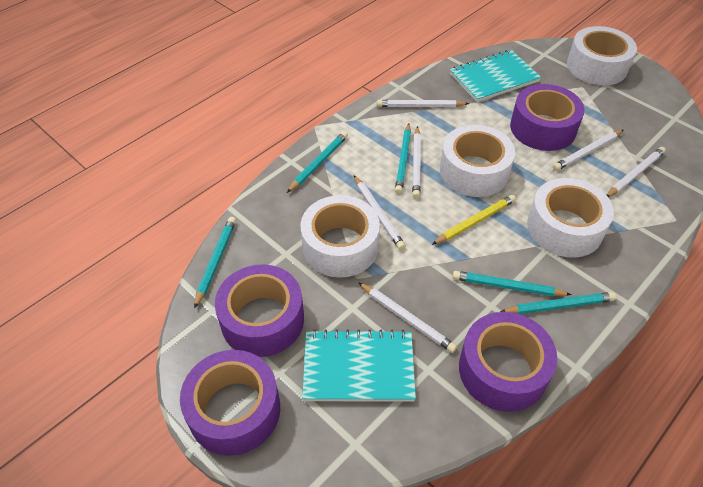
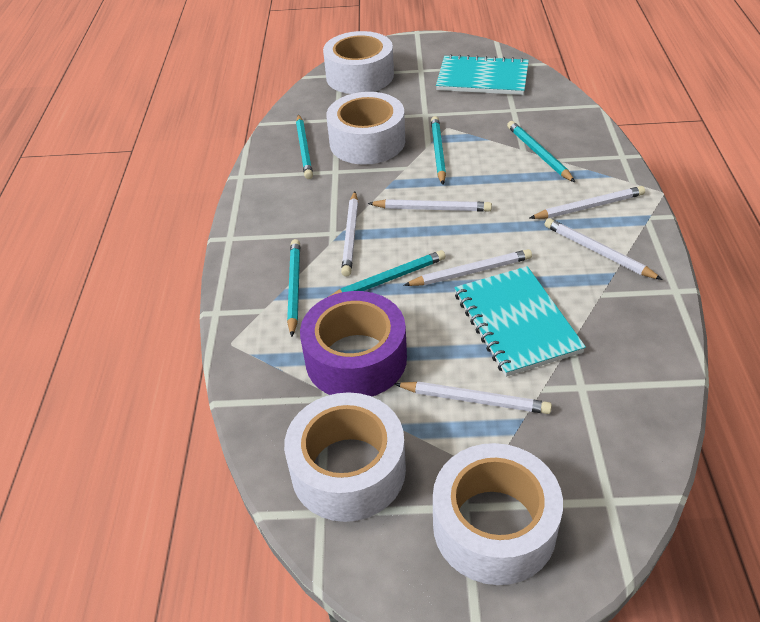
purple tape: 4 -> 1
yellow pencil: 1 -> 0

